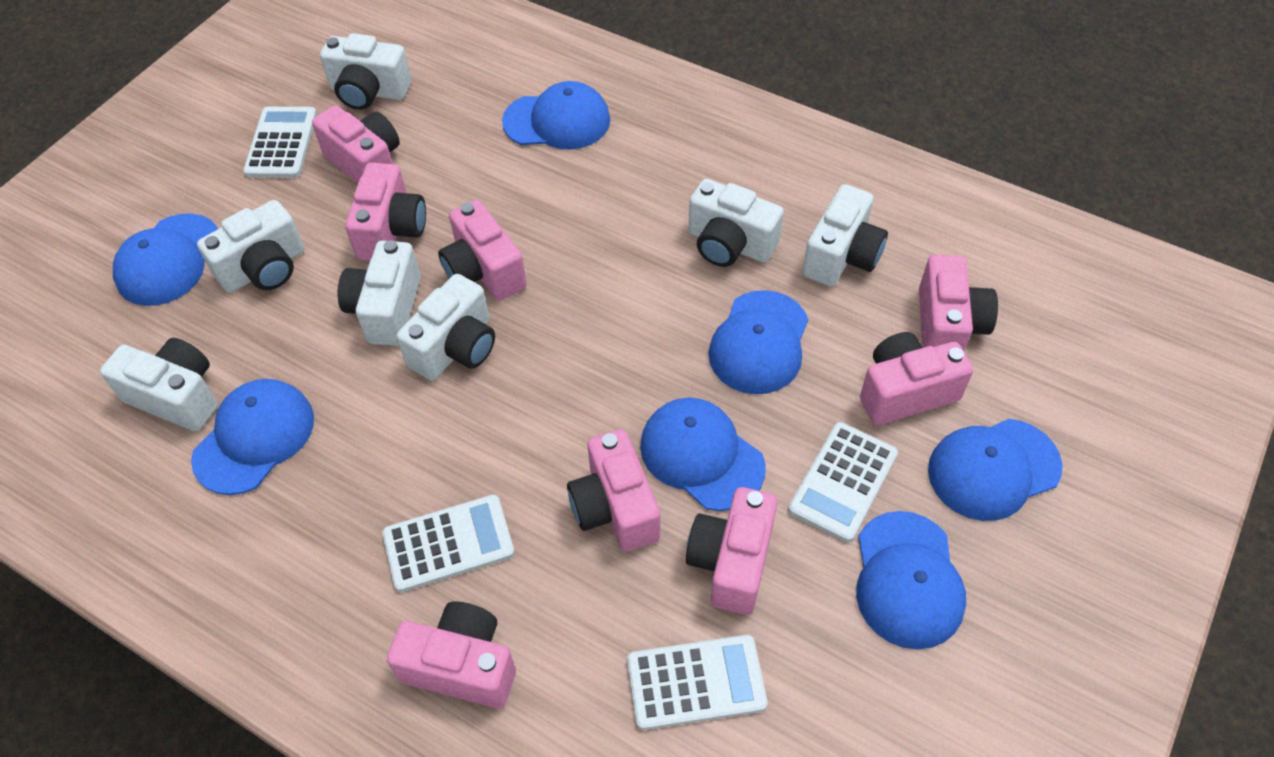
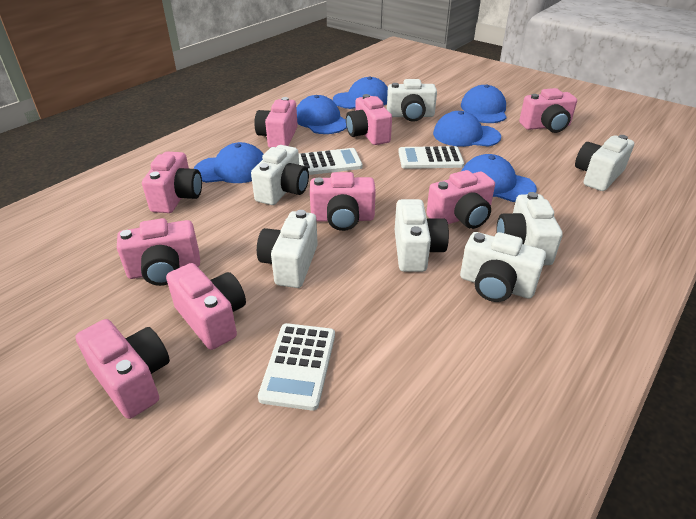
blue cap: 7 -> 6
pink camera: 8 -> 9
white calculator: 4 -> 3

